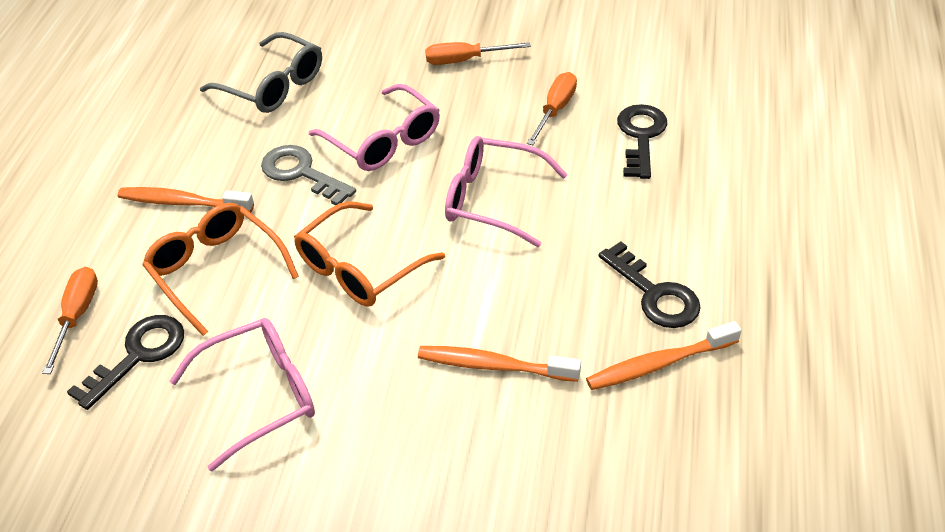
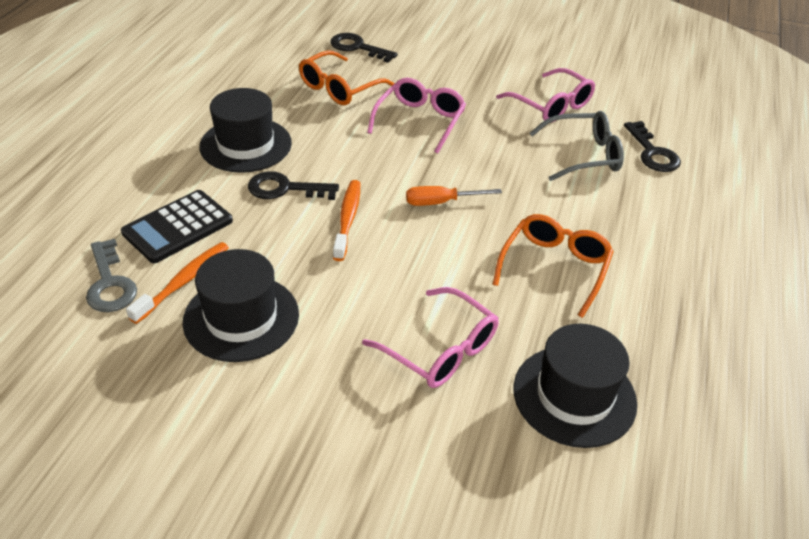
black calculator: 0 -> 1
black hat: 0 -> 3
orange screwdriver: 3 -> 1
orange toothbrush: 3 -> 2

